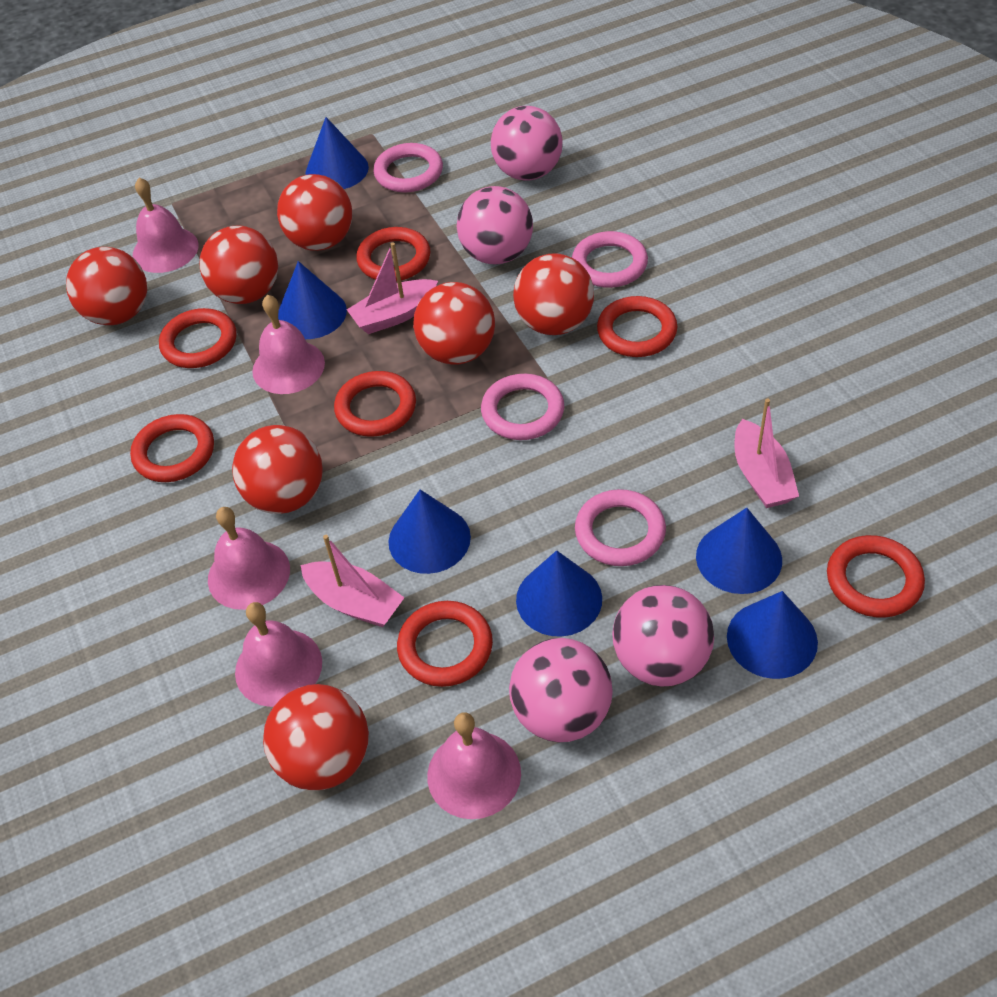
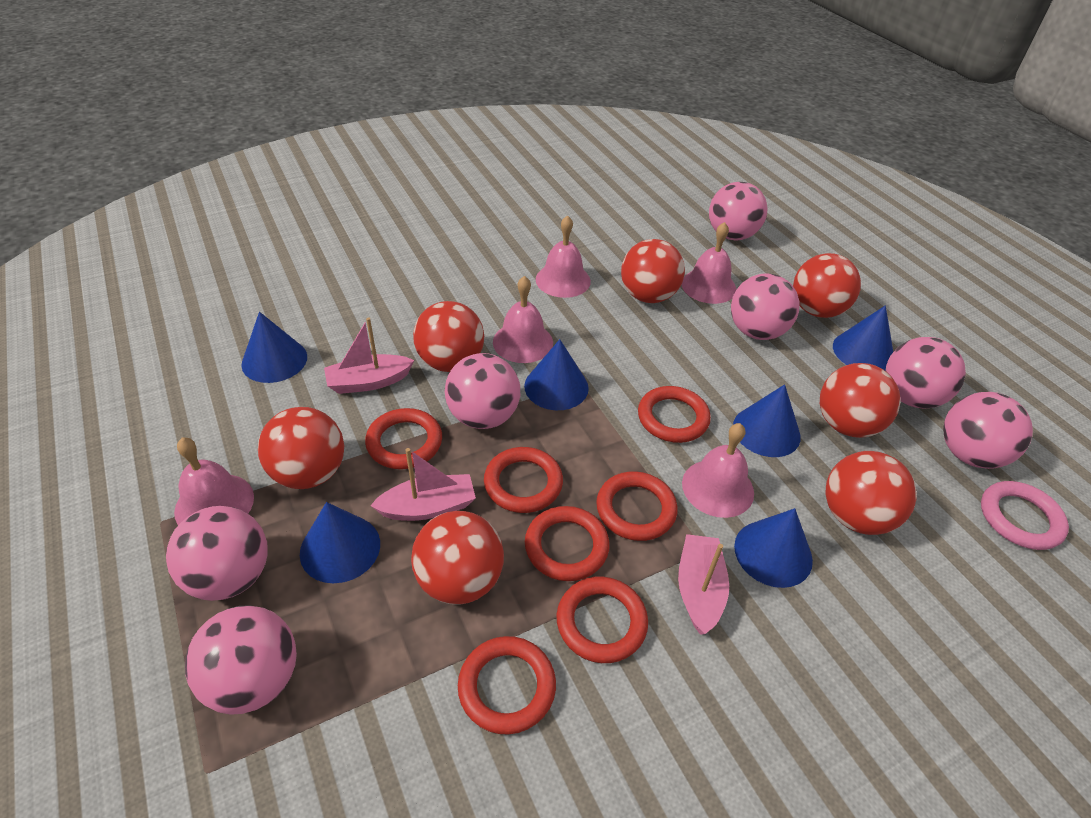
pink ball: 4 -> 7
pink ring: 4 -> 1

